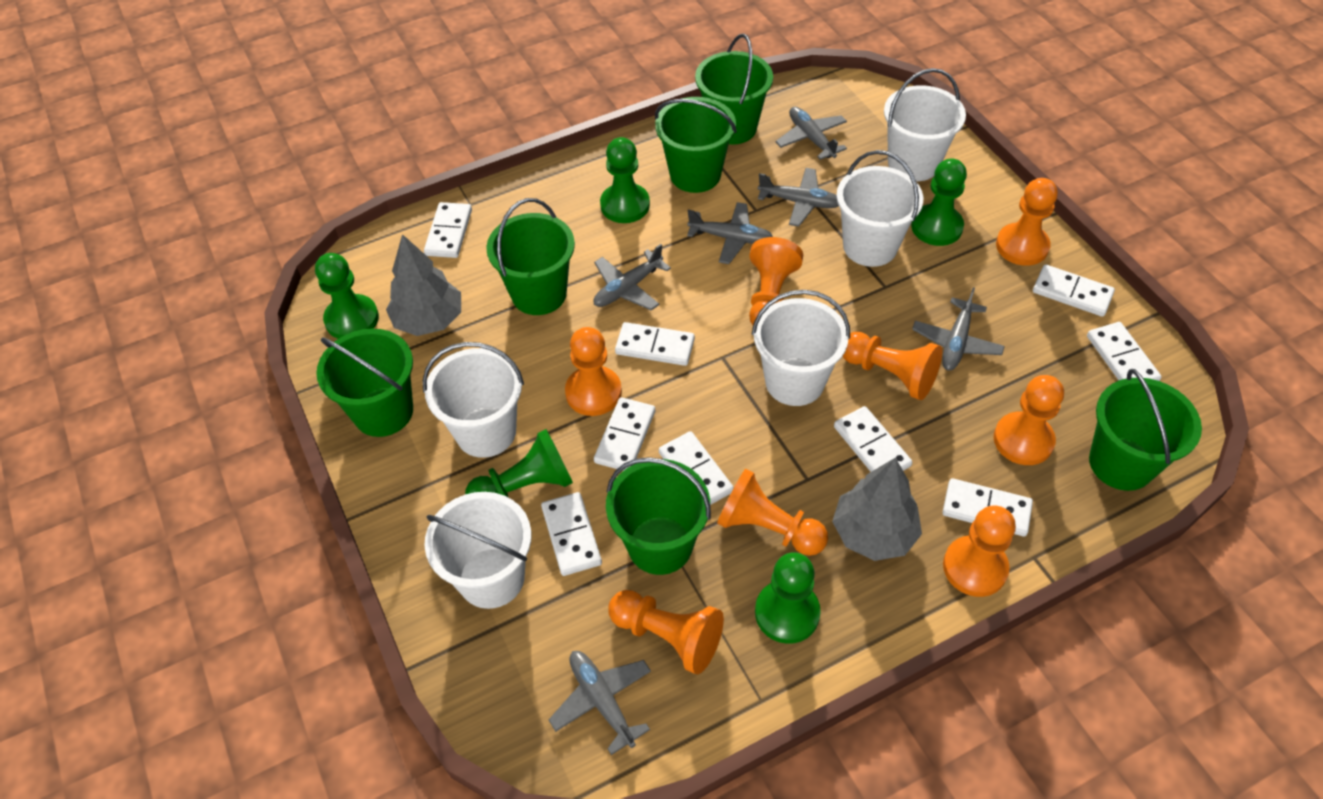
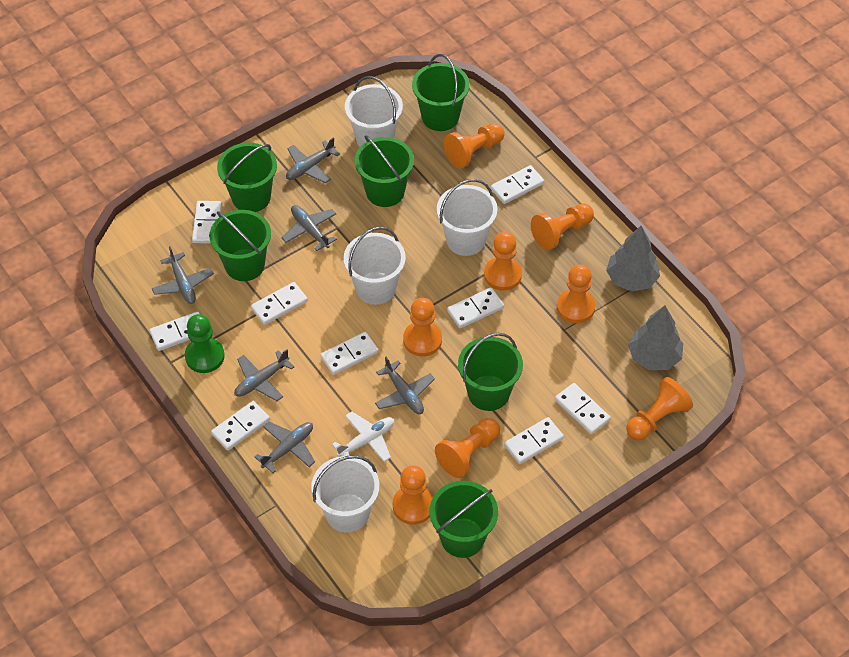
green pawn: 5 -> 1
white bucket: 5 -> 4
white plane: 0 -> 1

